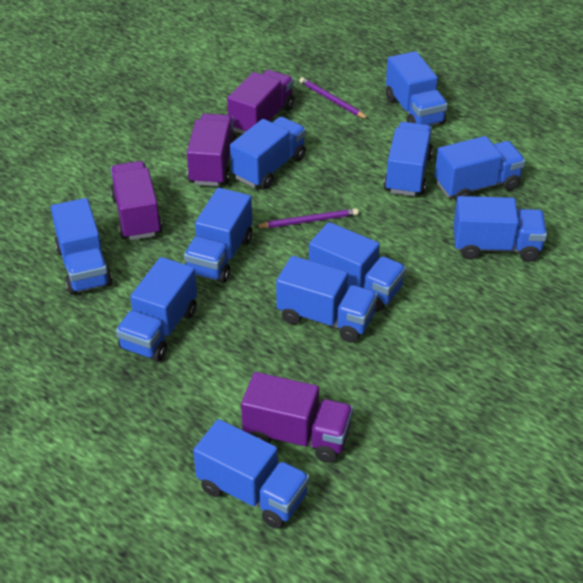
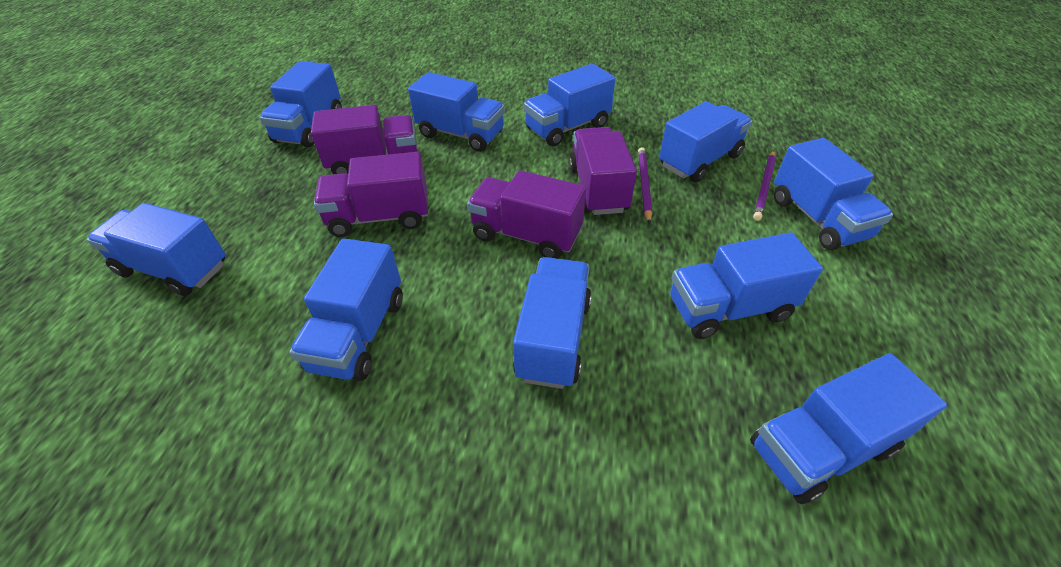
blue truck: 11 -> 10

